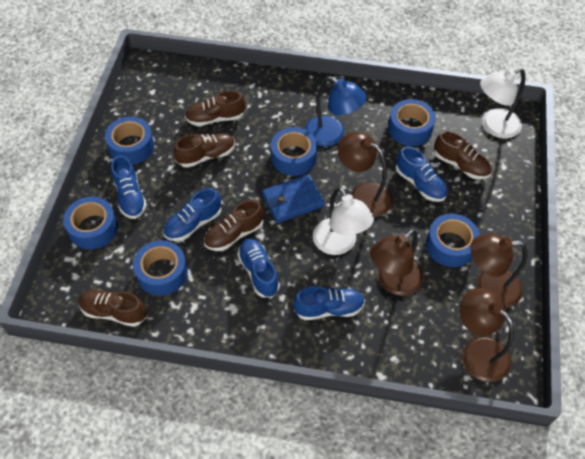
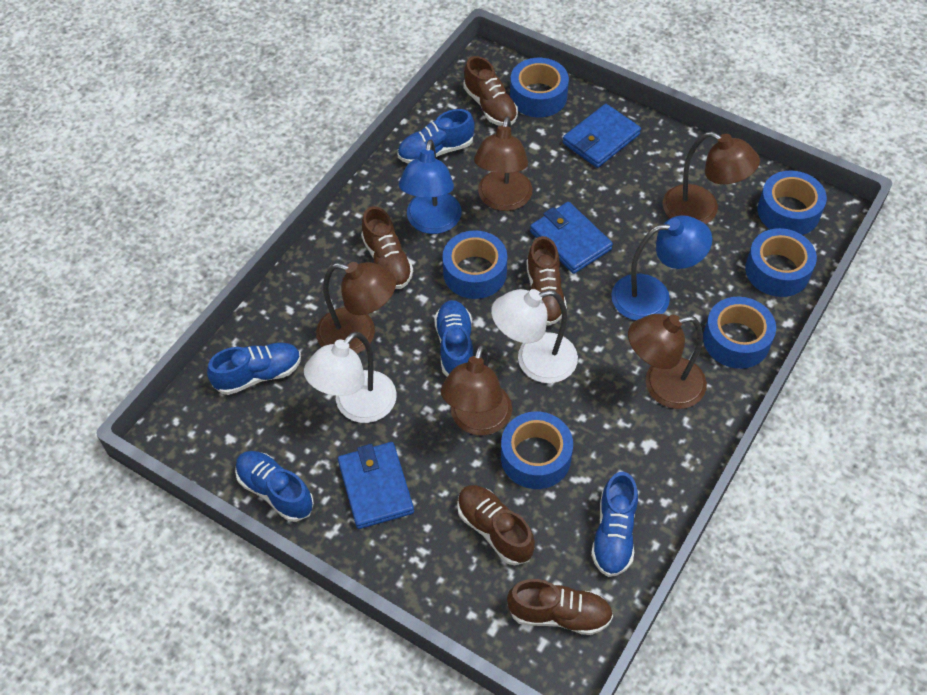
blue lamp: 1 -> 2
blue wallet: 1 -> 3
brown lamp: 4 -> 5

